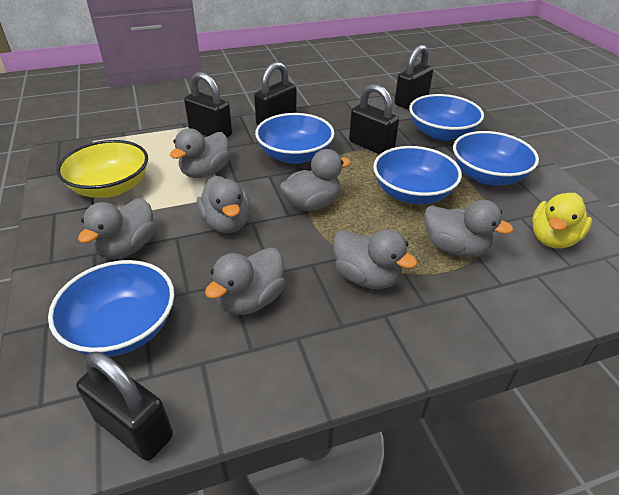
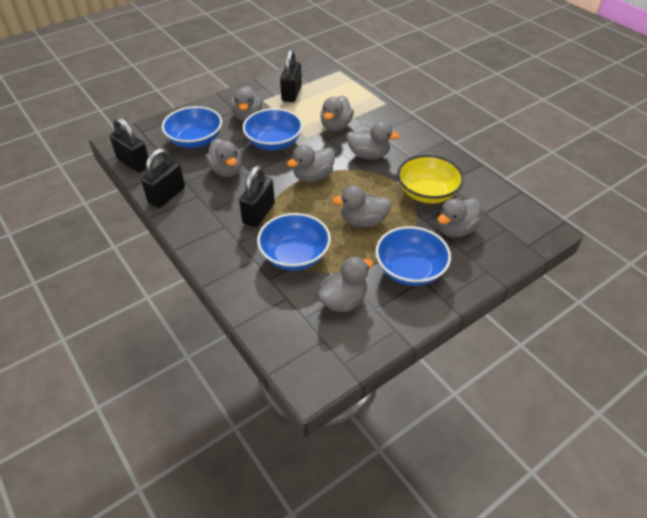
black padlock: 5 -> 4
blue bowl: 5 -> 4
grey duck: 7 -> 8
yellow duck: 1 -> 0

